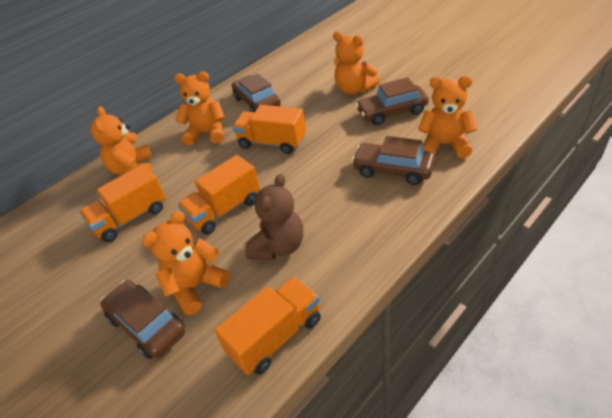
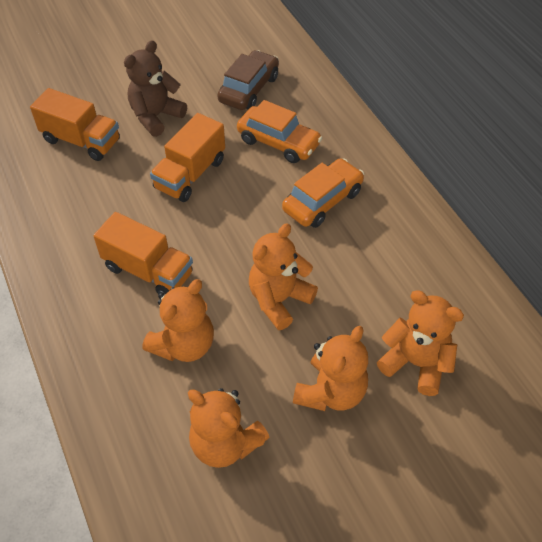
brown car: 4 -> 1
orange car: 0 -> 2
orange truck: 4 -> 3

